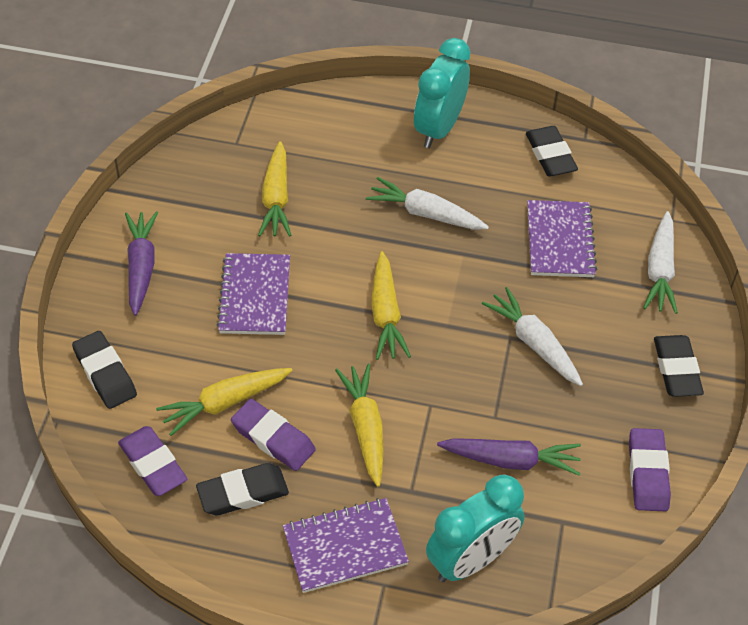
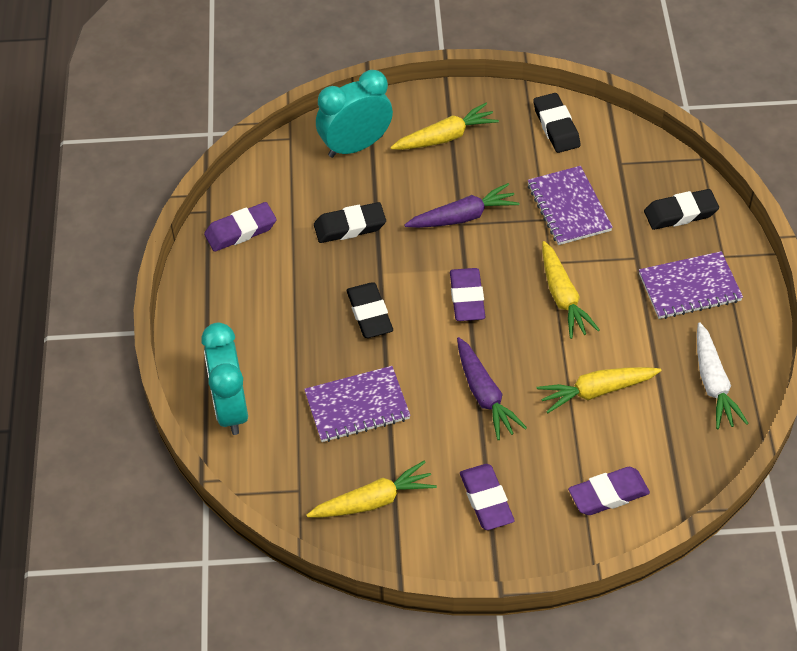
purple eraser: 3 -> 4
white carrot: 3 -> 1

